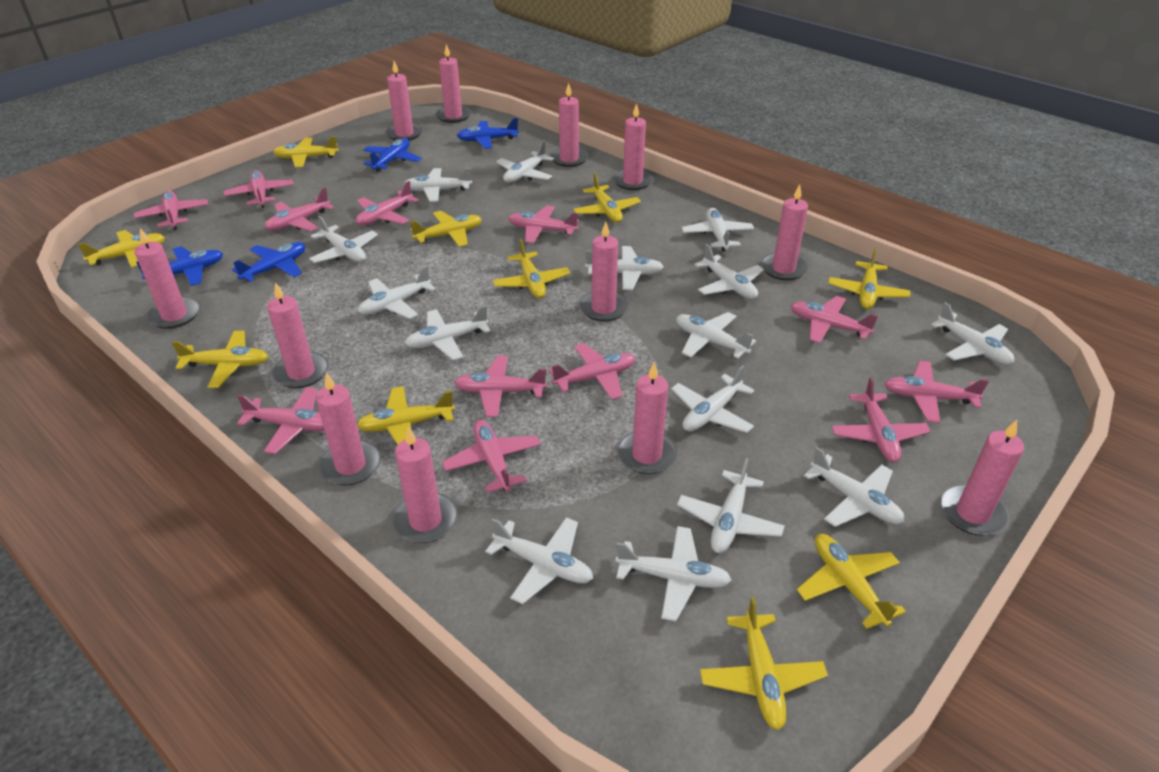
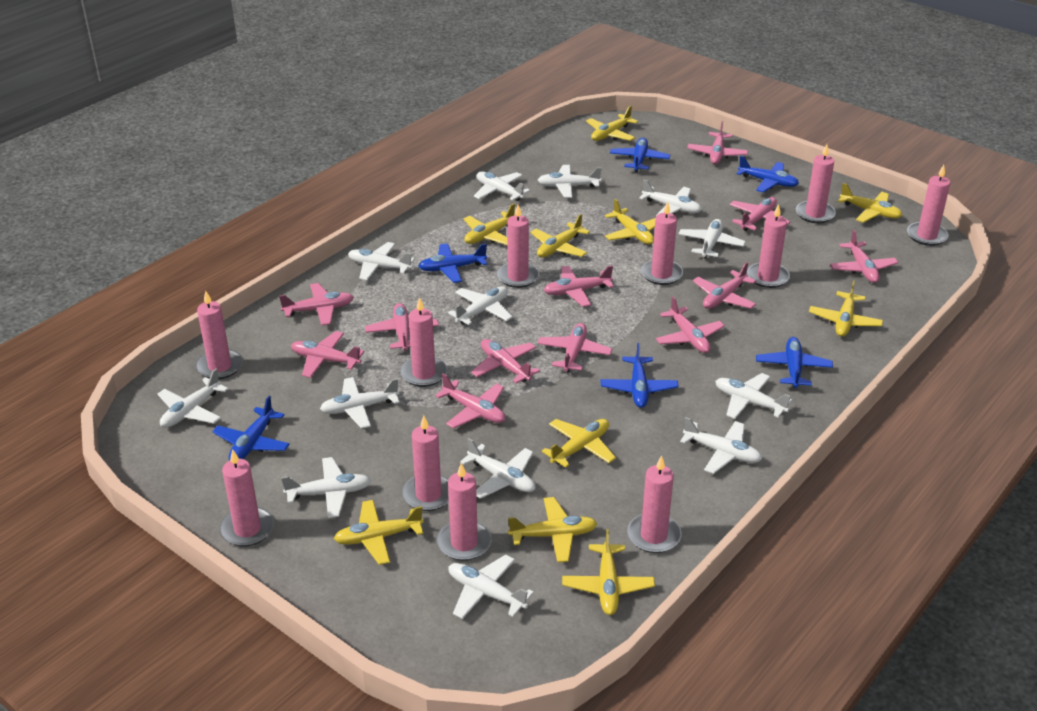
blue plane: 4 -> 6
pink candle: 12 -> 11
white plane: 15 -> 13

